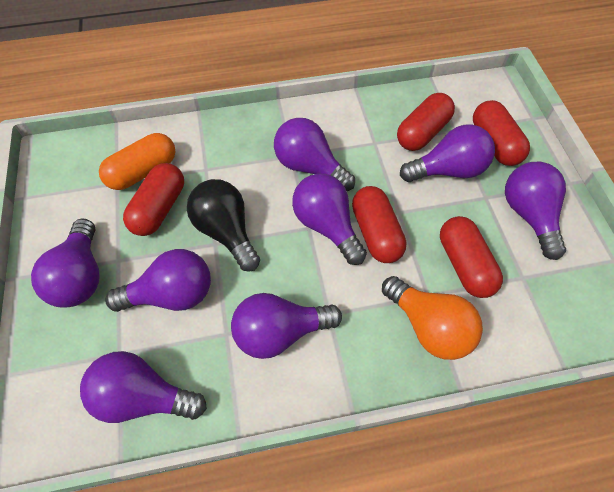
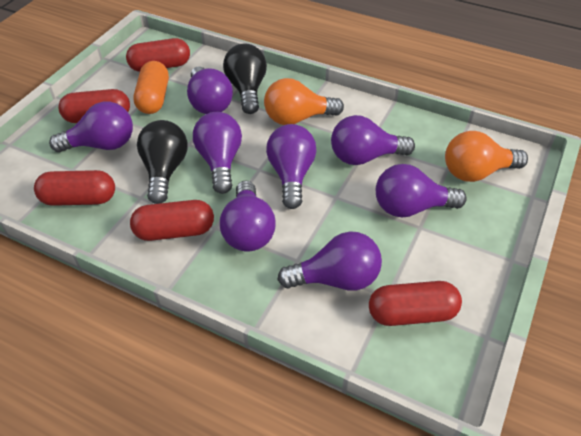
black light bulb: 1 -> 2
orange light bulb: 1 -> 2

